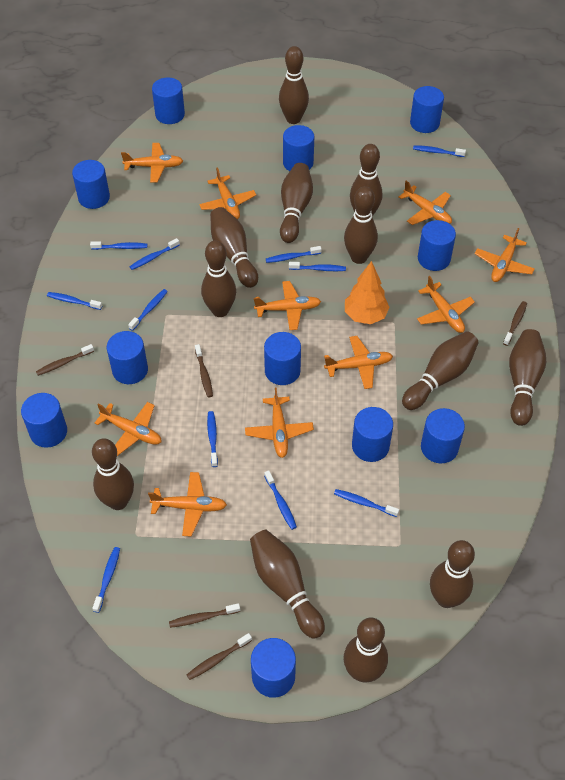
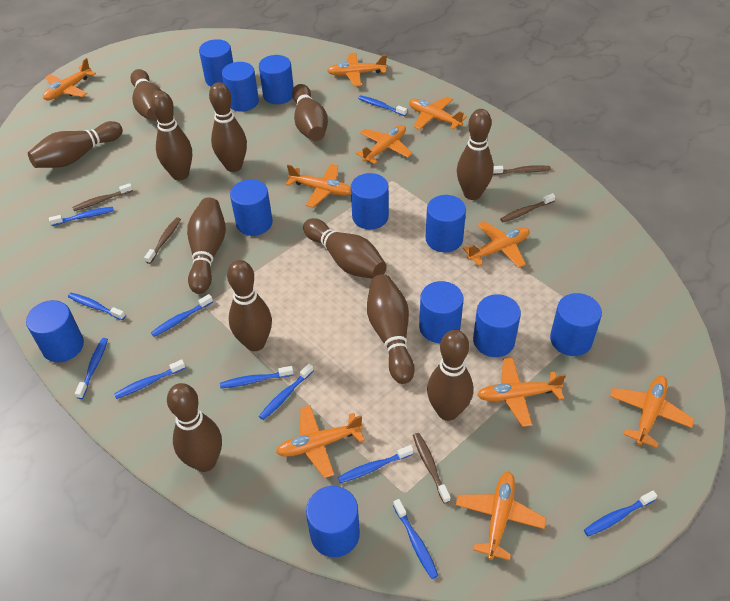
orange tree: 1 -> 0

